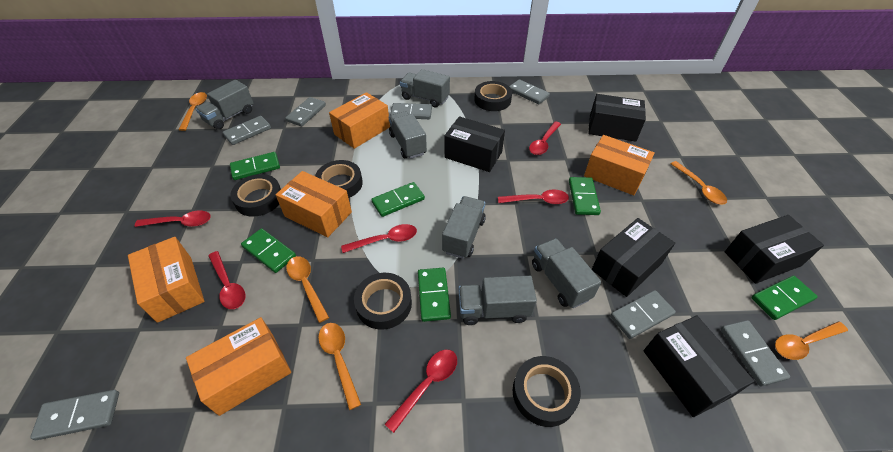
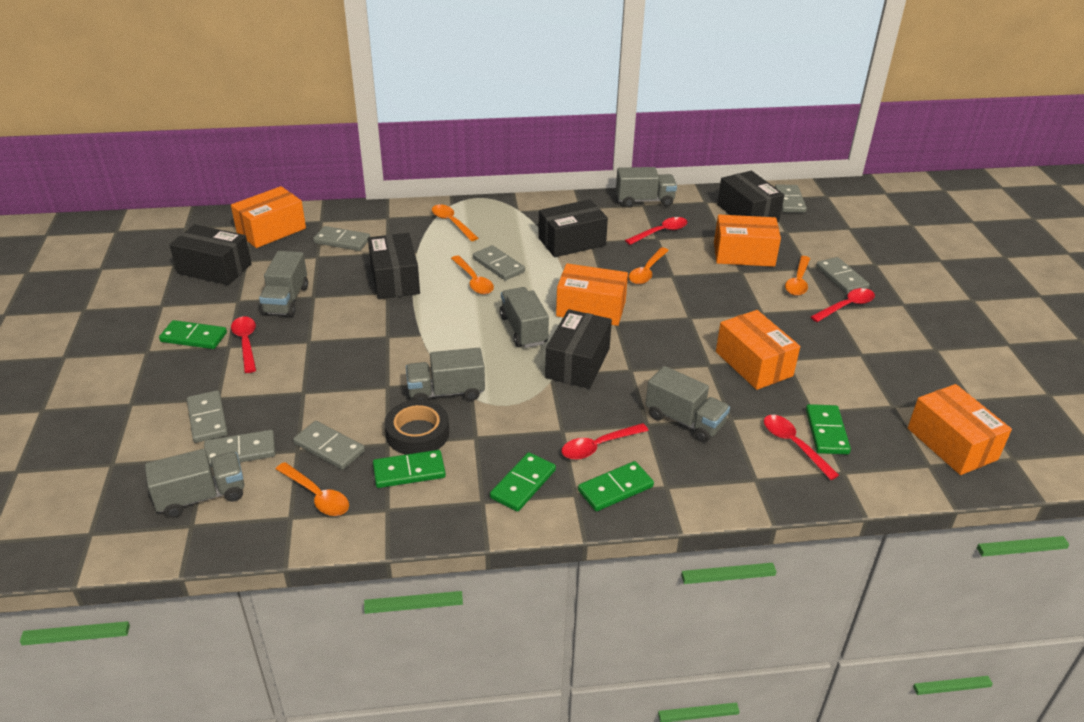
black tape: 5 -> 1
green domino: 6 -> 5
red spoon: 6 -> 5

